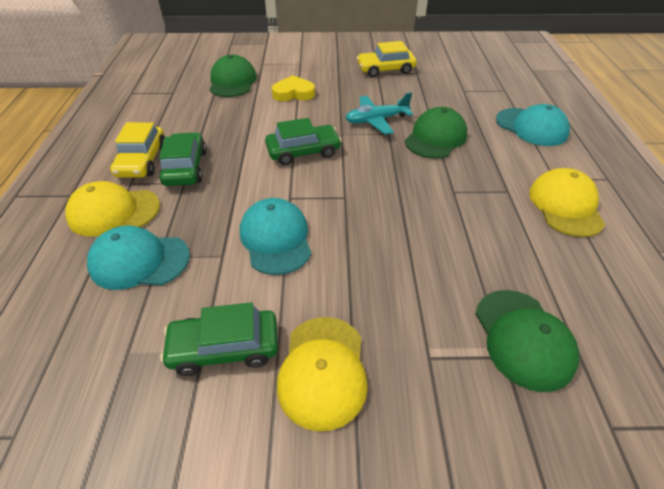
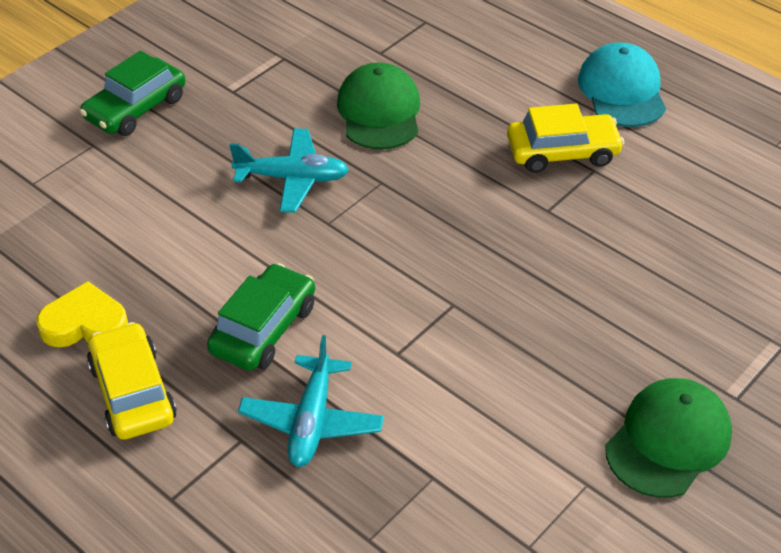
green cap: 3 -> 2
green car: 3 -> 2
turquoise cap: 3 -> 1
turquoise plane: 1 -> 2
yellow cap: 3 -> 0

